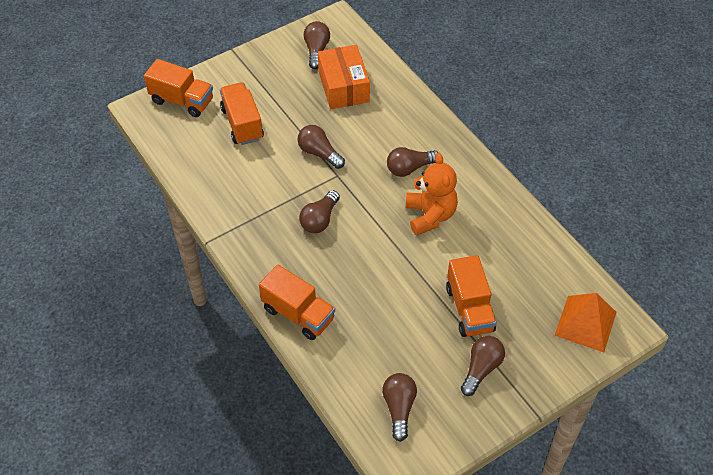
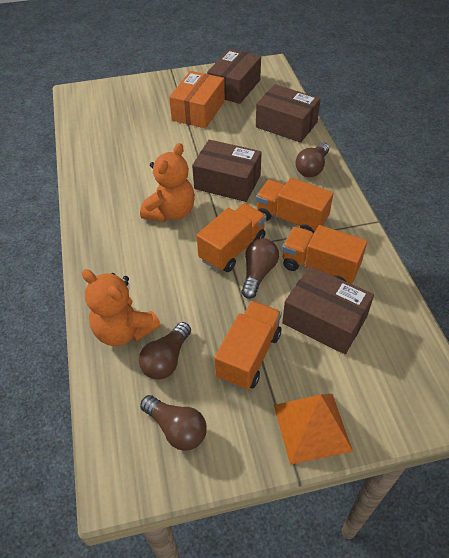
brown box: 0 -> 4
brown light bulb: 6 -> 4
orange teddy bear: 1 -> 2

